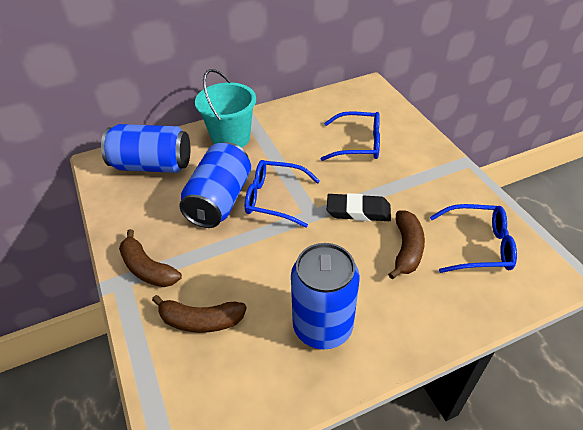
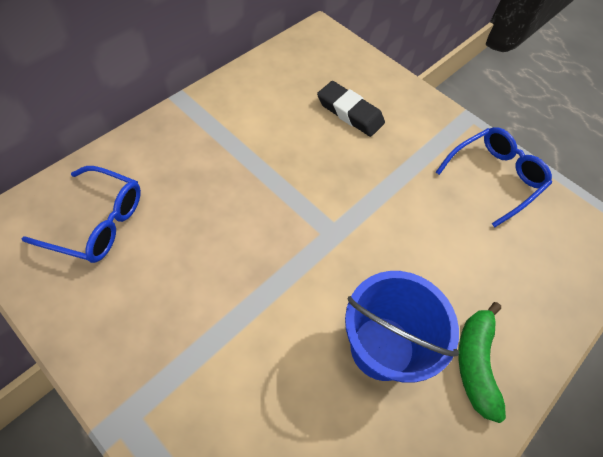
blue bucket: 0 -> 1
blue can: 3 -> 0
blue glasses: 3 -> 2
brown banana: 3 -> 0
green banana: 0 -> 1
turquoise bucket: 1 -> 0

